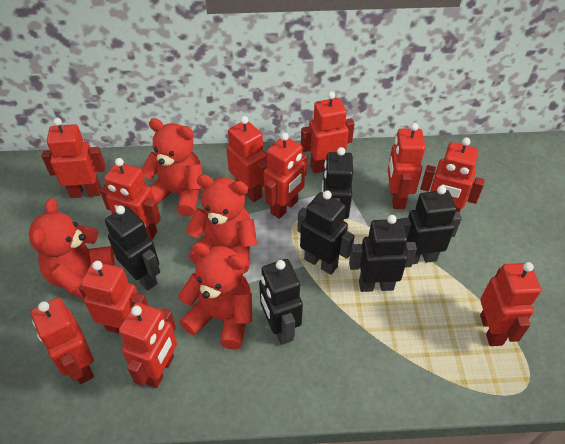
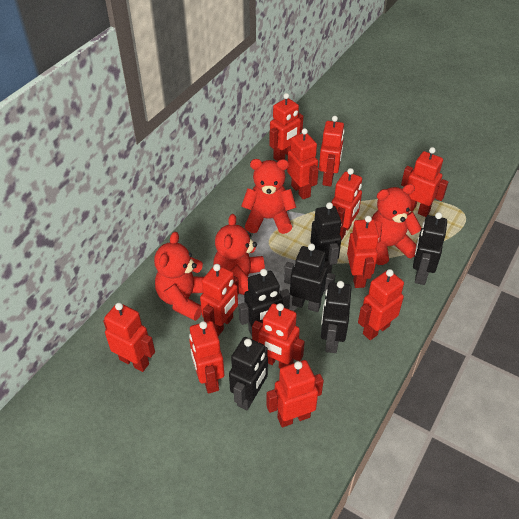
red robot: 11 -> 12

